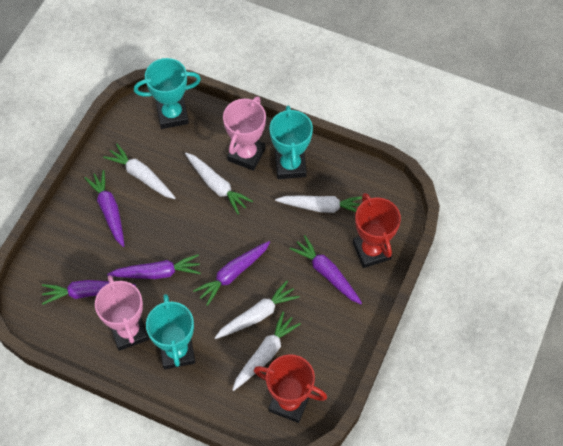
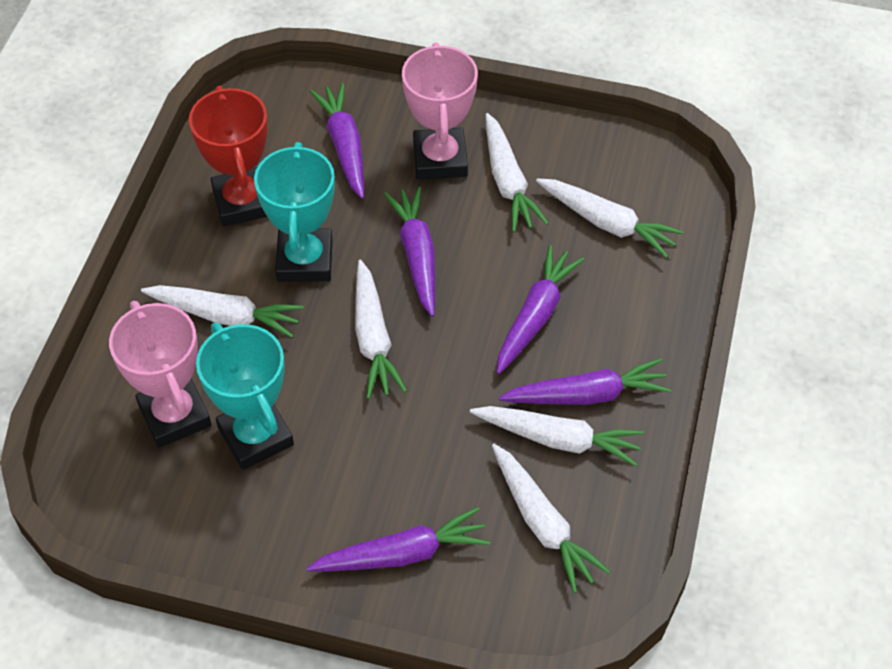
red trophy: 2 -> 1
turquoise trophy: 3 -> 2
white carrot: 5 -> 6

